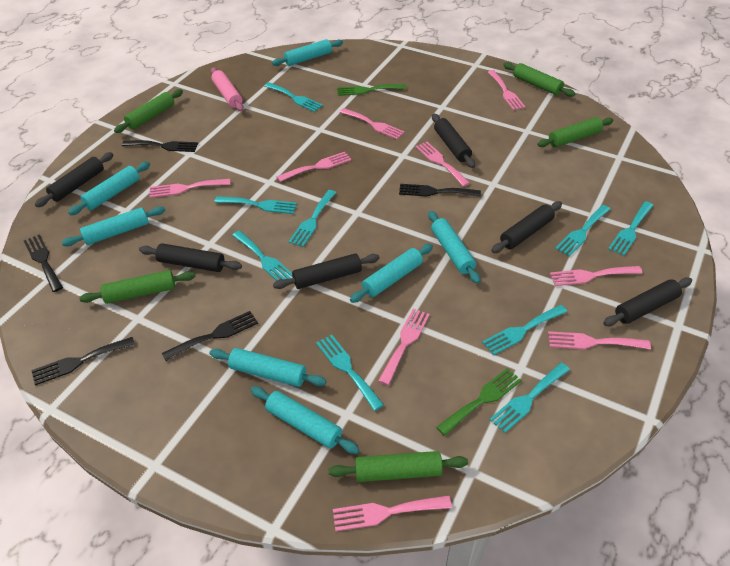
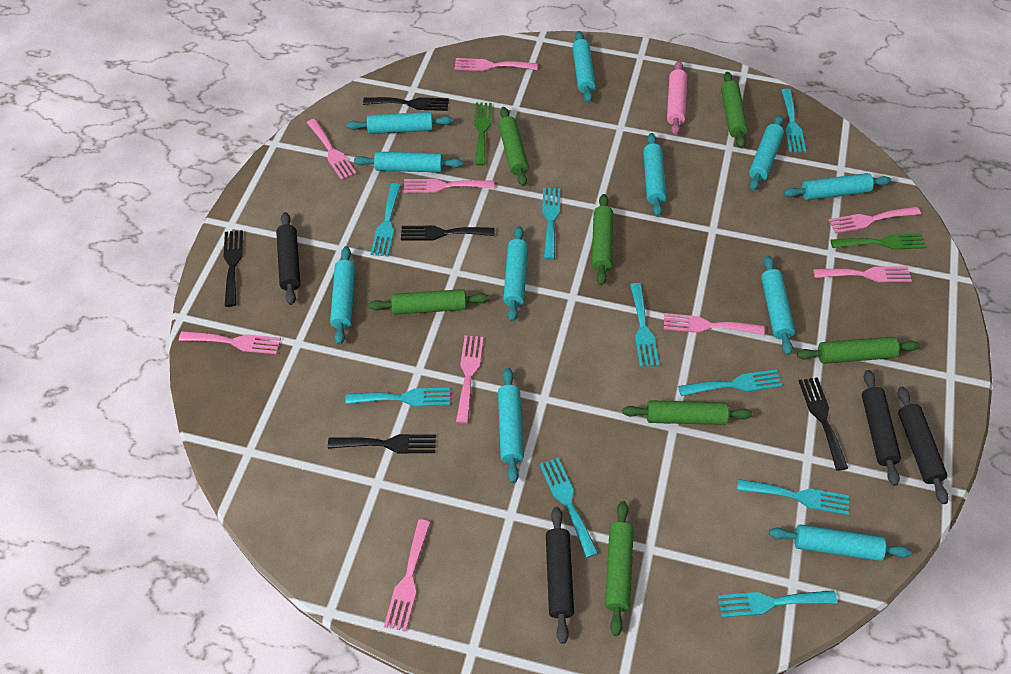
black rolling pin: 6 -> 4
green rolling pin: 5 -> 7
turquoise rolling pin: 7 -> 11

